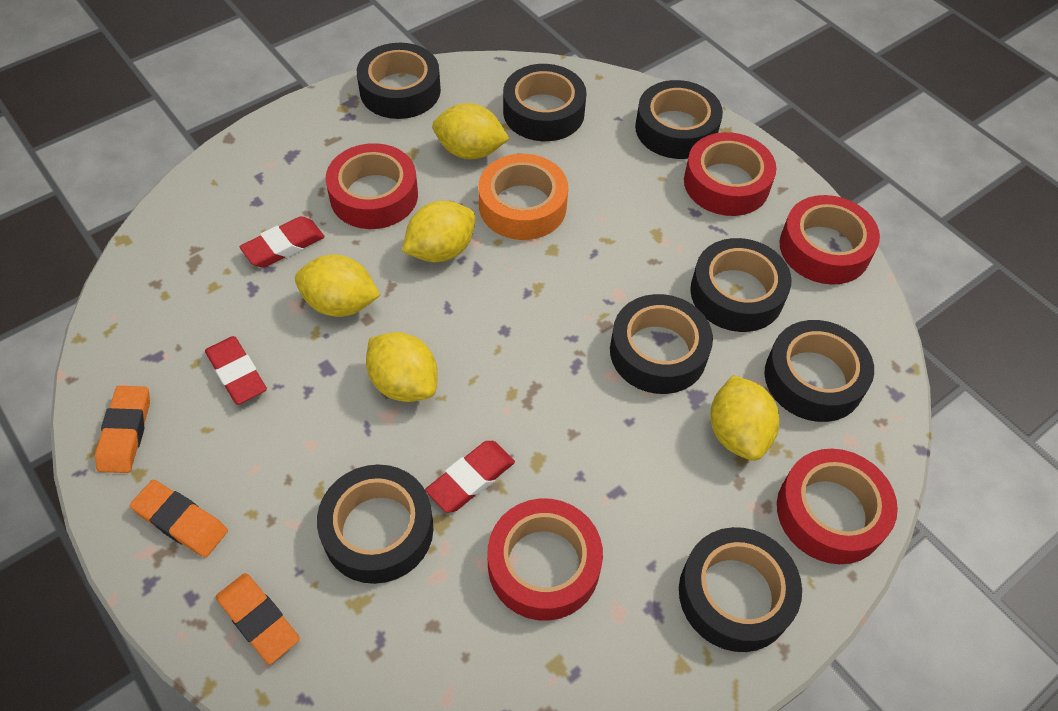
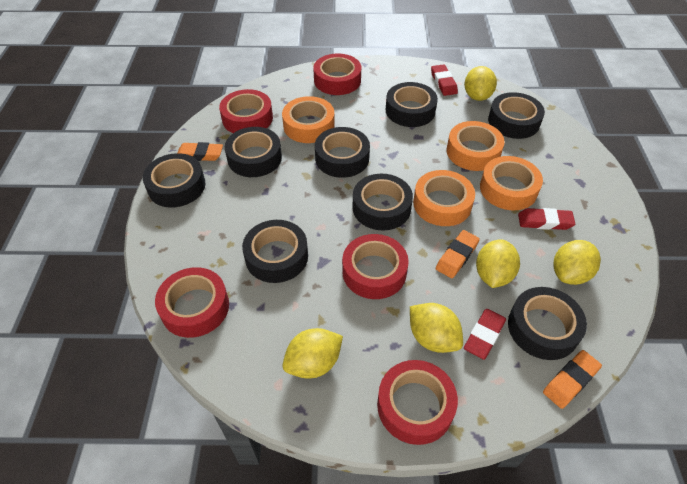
orange tape: 1 -> 4

